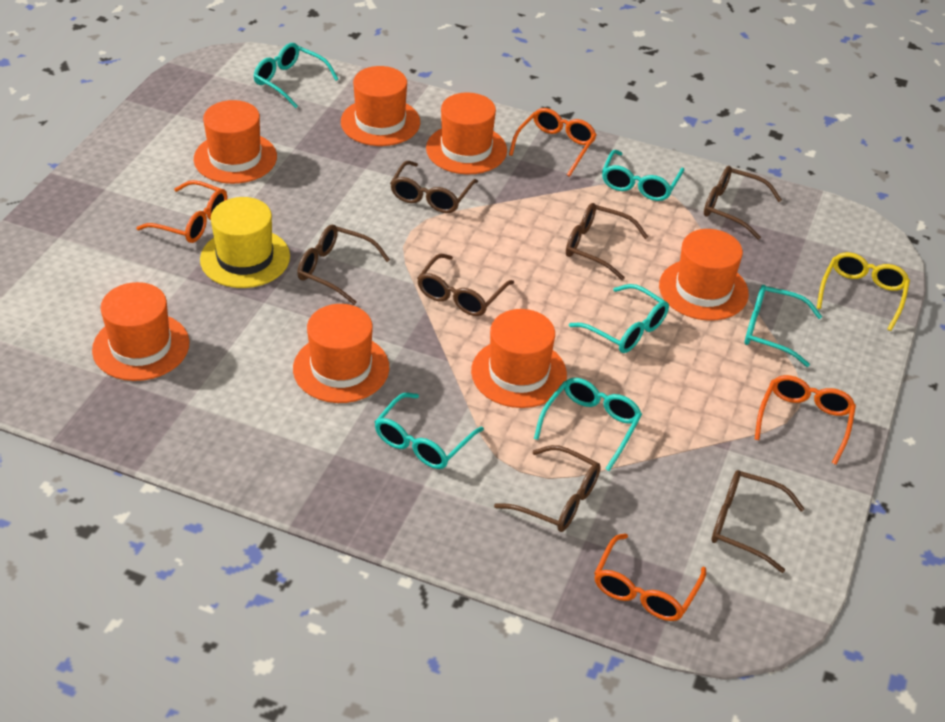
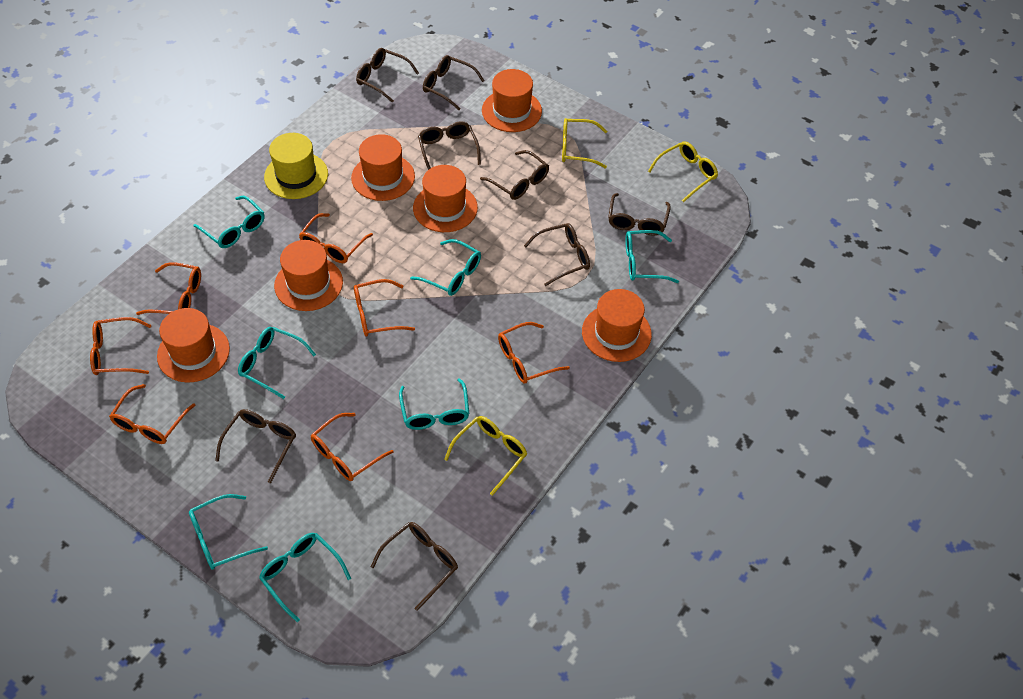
brown glasses: 7 -> 8
orange glasses: 4 -> 7
orange hat: 7 -> 6
turquoise glasses: 6 -> 7
yellow glasses: 1 -> 3

